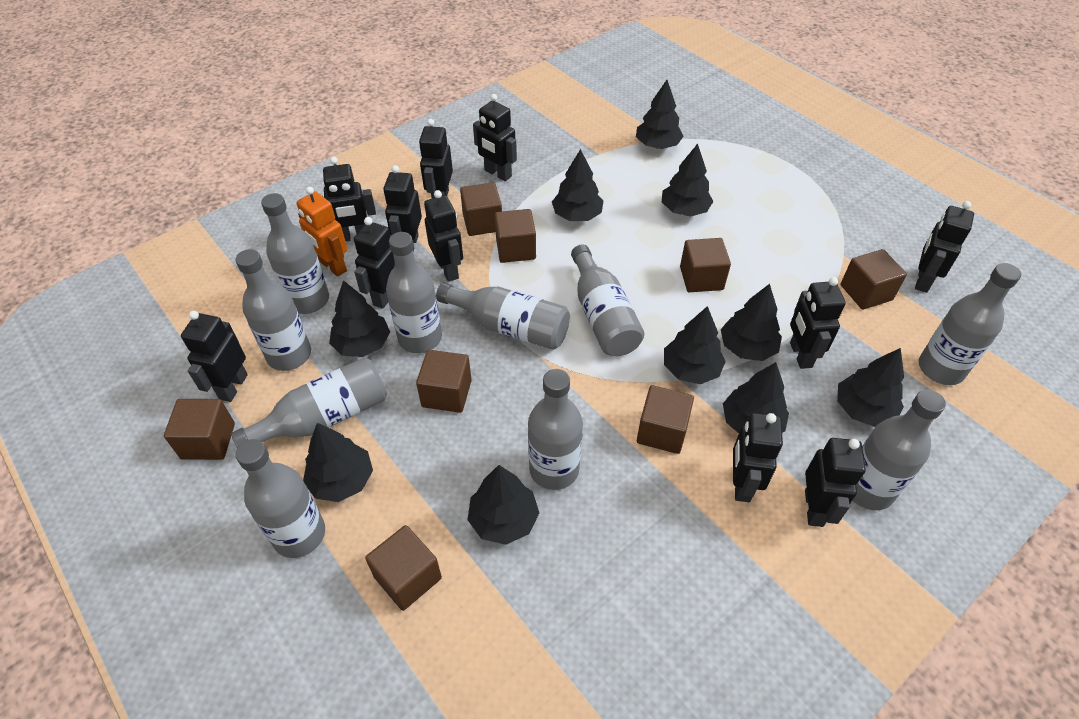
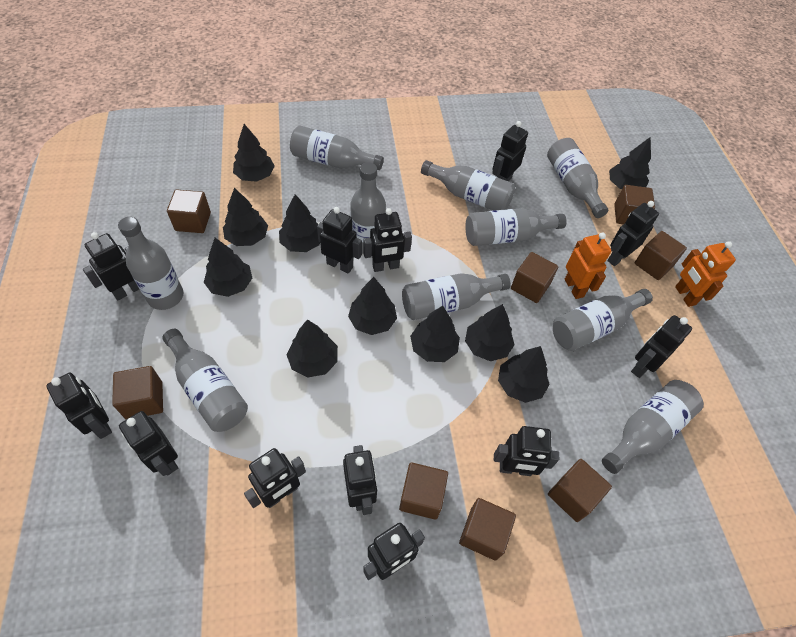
black robot: 11 -> 12
orange robot: 1 -> 2

